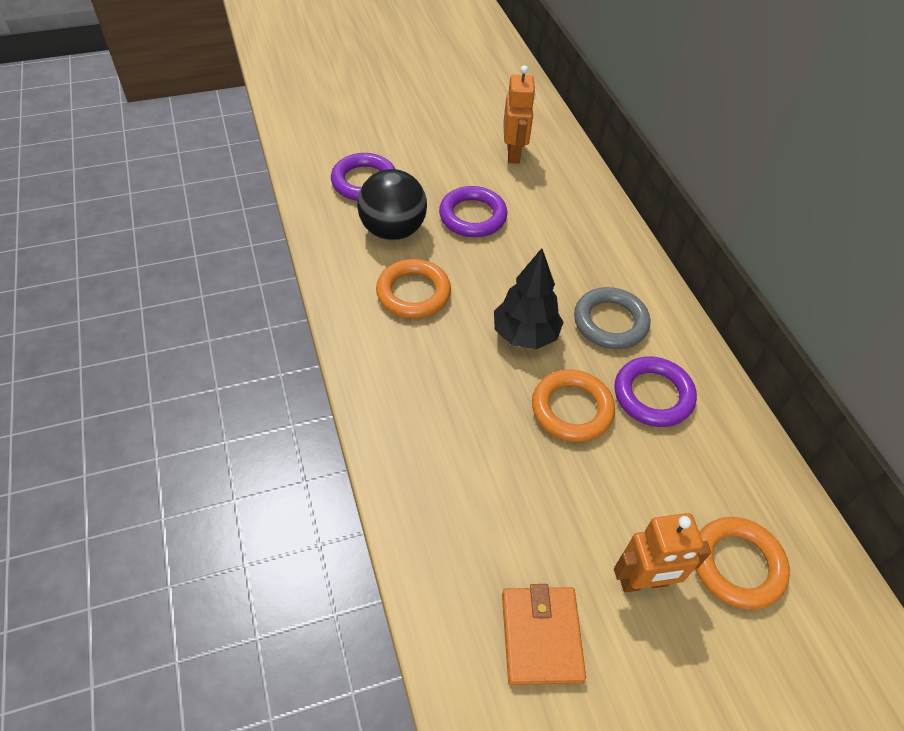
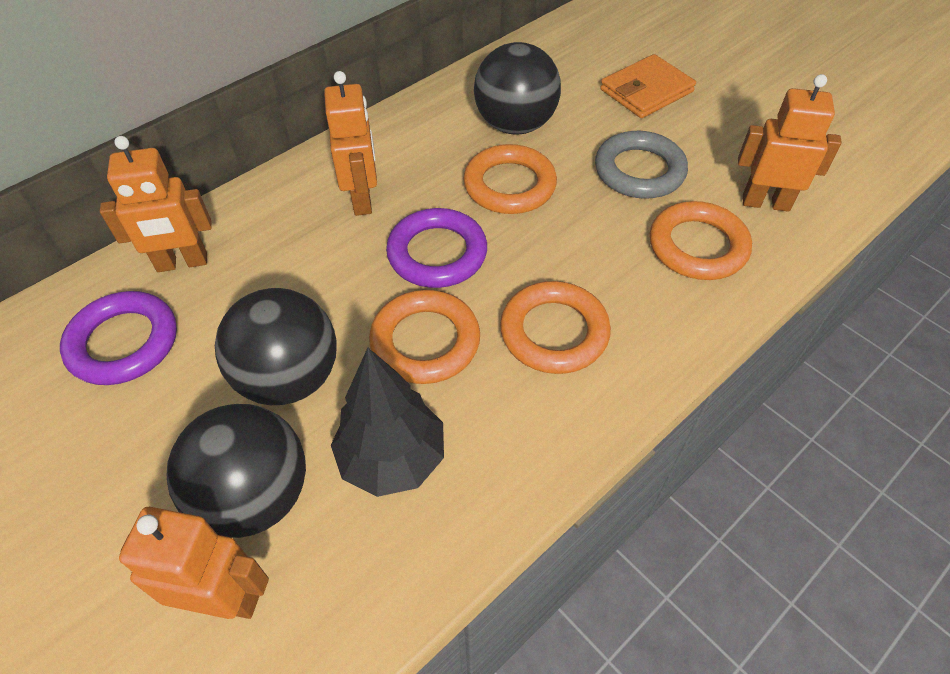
black ball: 1 -> 3
orange ring: 3 -> 4
orange robot: 2 -> 4
purple ring: 3 -> 2

